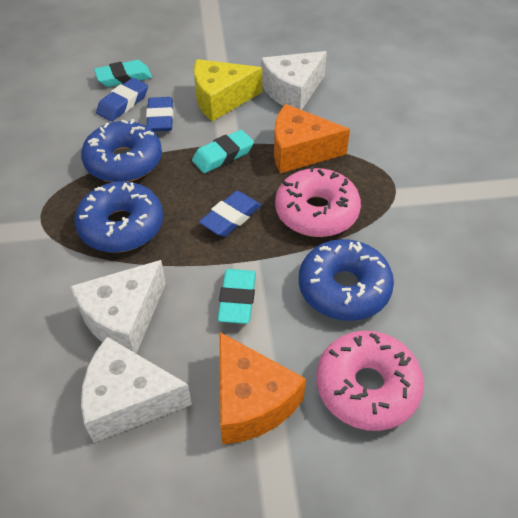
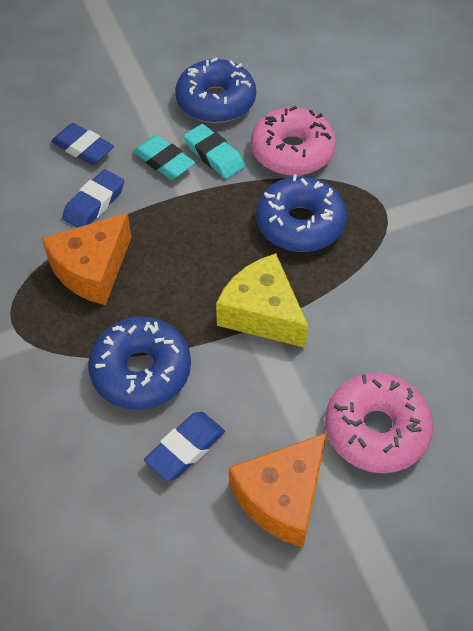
turquoise eraser: 3 -> 2
white cheese: 3 -> 0

